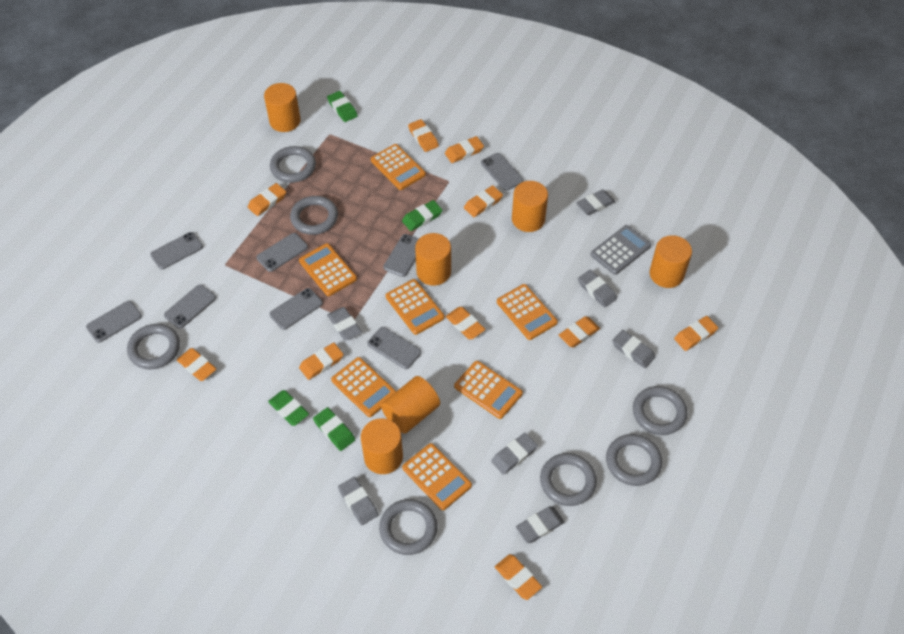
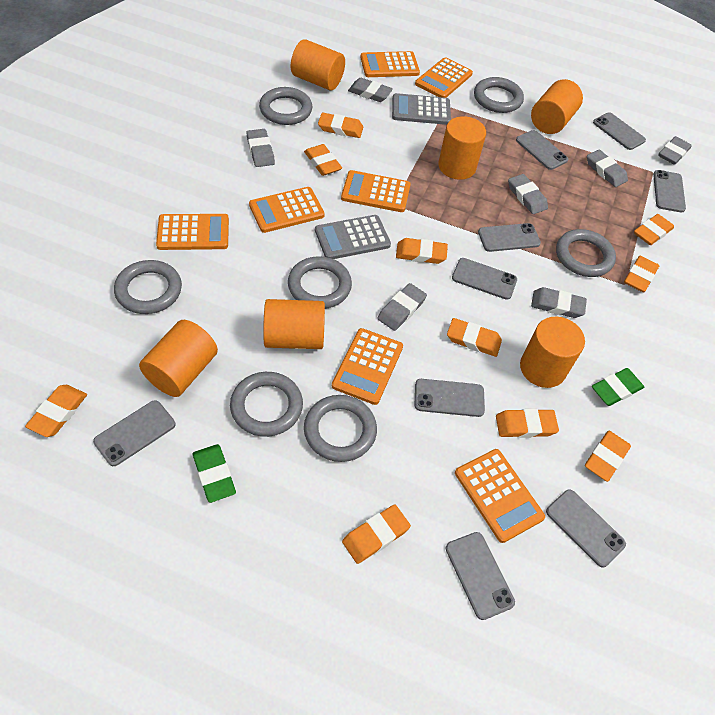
green eraser: 4 -> 2
grey calculator: 1 -> 2
grey phone: 8 -> 9

